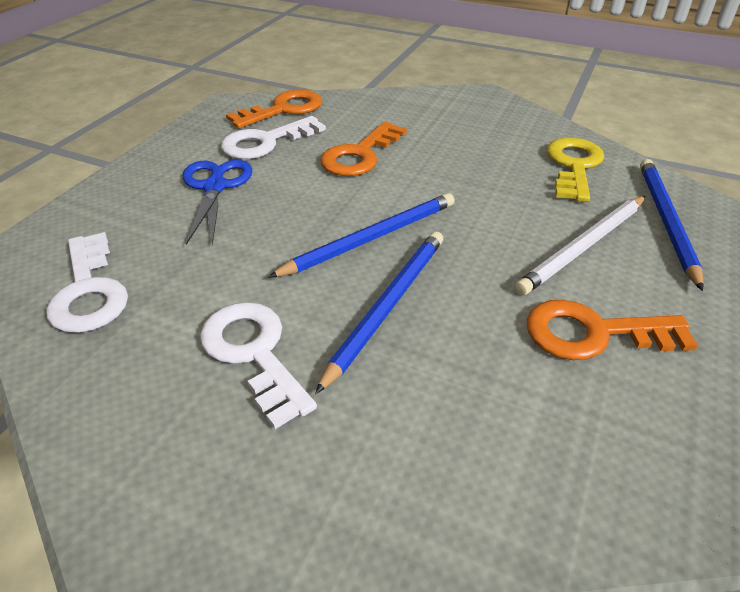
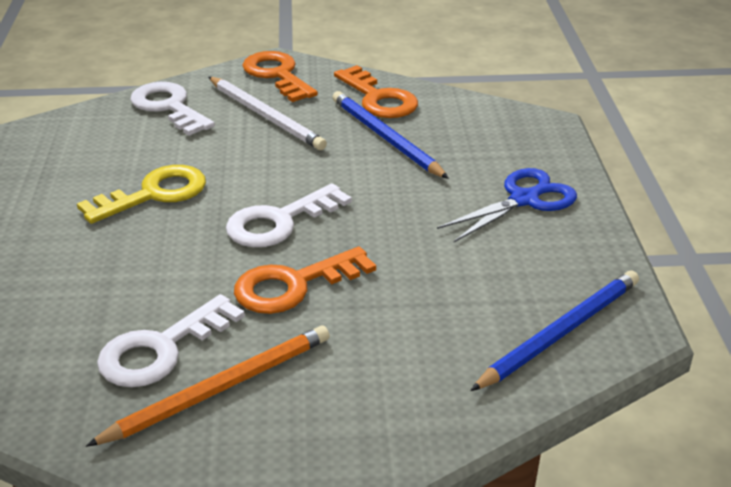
blue pencil: 3 -> 2
orange pencil: 0 -> 1

